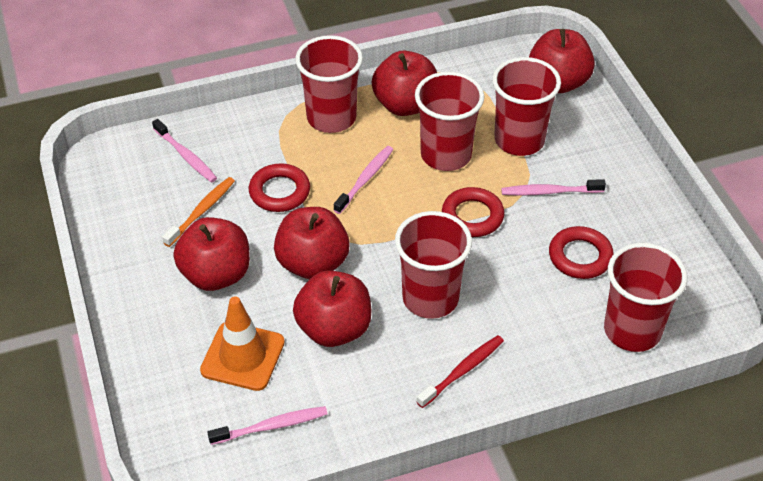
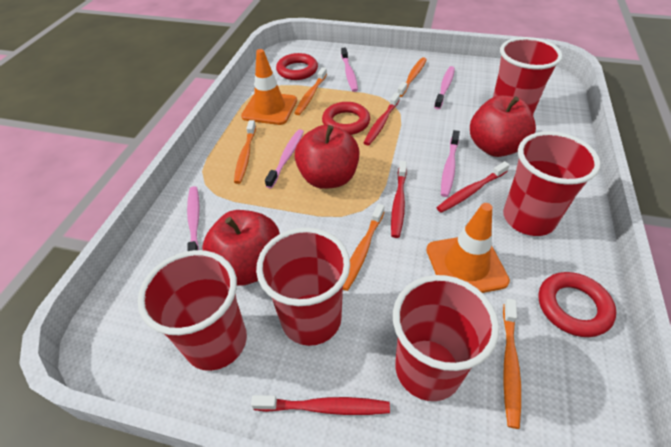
orange toothbrush: 1 -> 5
orange traffic cone: 1 -> 2
pink toothbrush: 4 -> 5
red apple: 5 -> 3
red toothbrush: 1 -> 4

